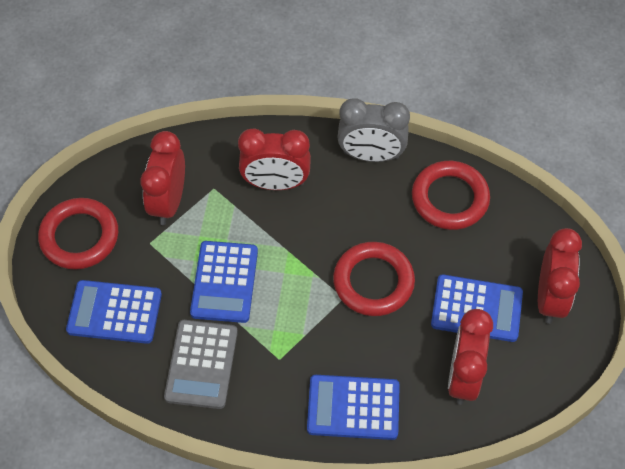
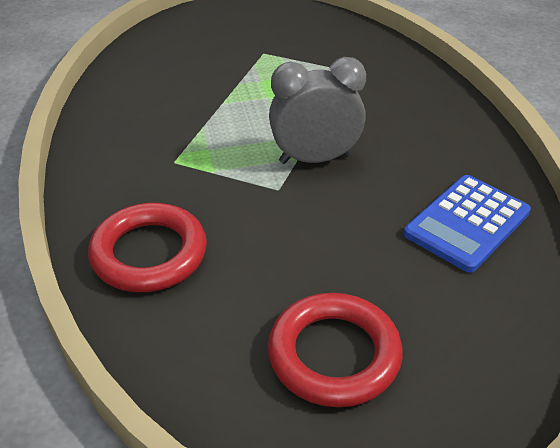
blue calculator: 4 -> 1
grey calculator: 1 -> 0
red clock: 4 -> 0
red ring: 3 -> 2

